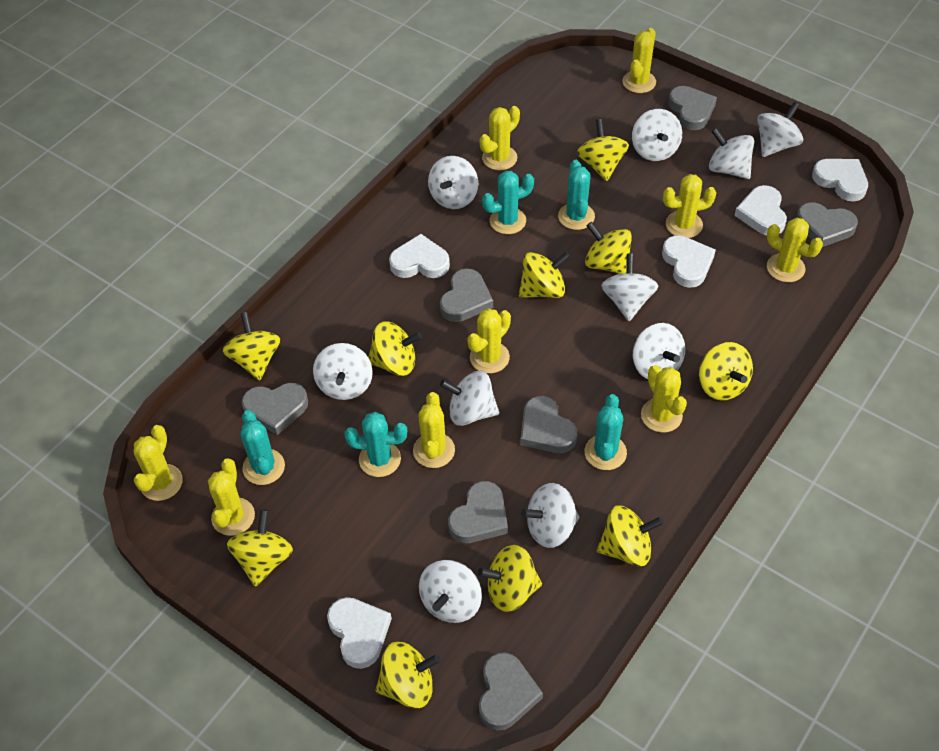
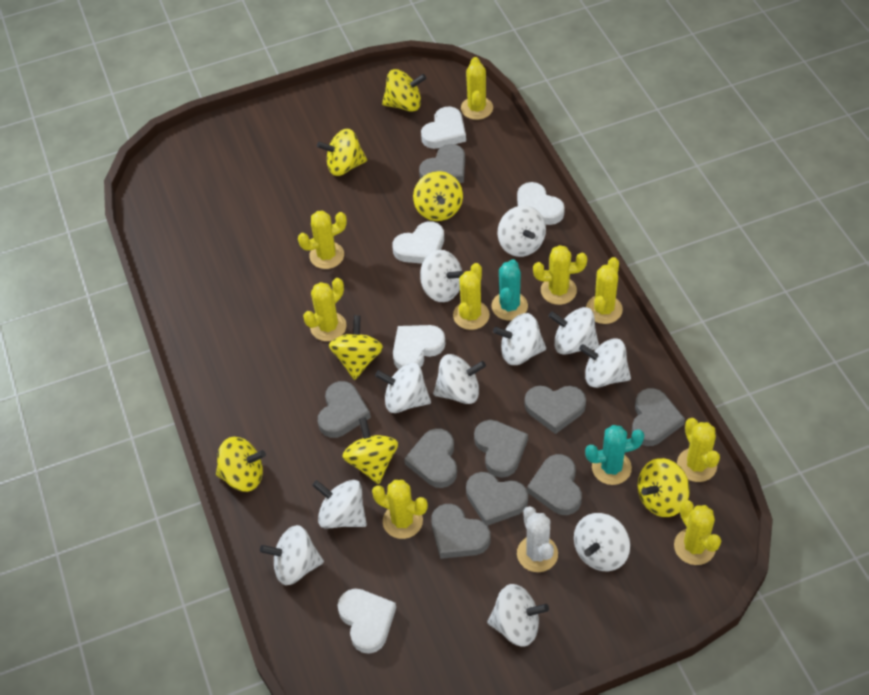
grey heart: 7 -> 9
turquoise cactus: 5 -> 2
white cactus: 0 -> 1
white spinning top: 10 -> 11
yellow spinning top: 10 -> 7

